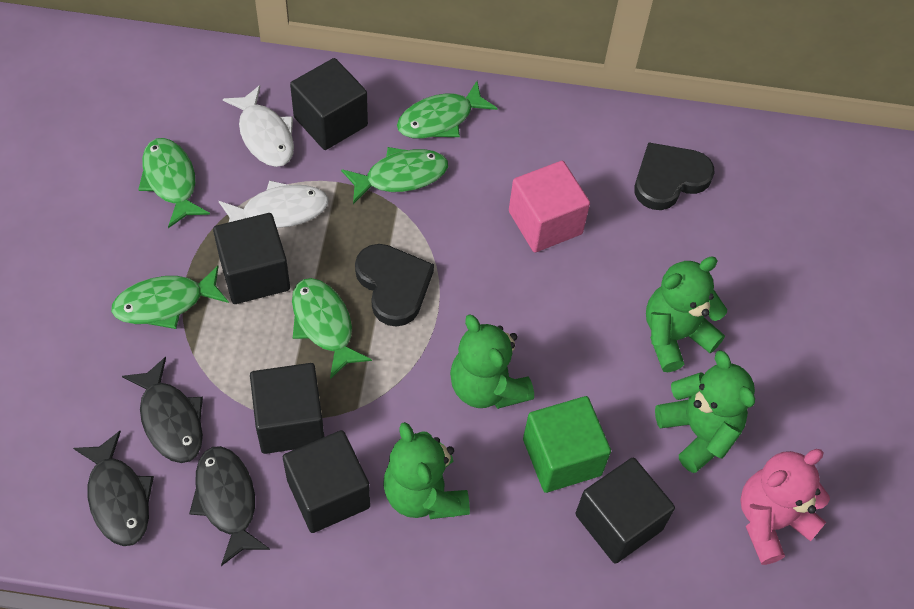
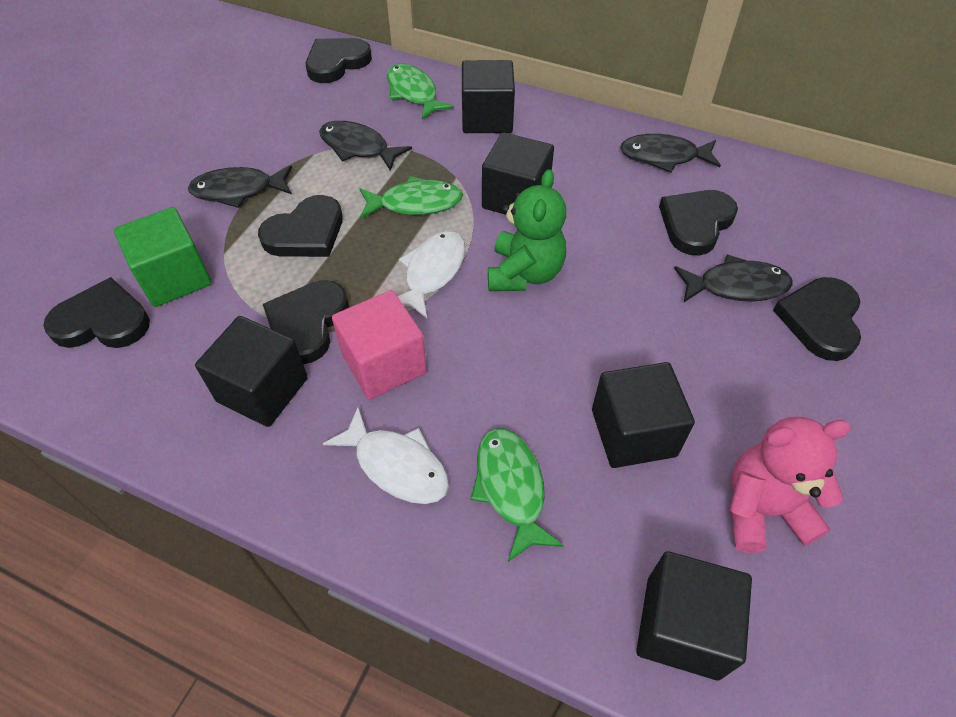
black fish: 3 -> 4
black heart: 2 -> 6
green fish: 5 -> 3
green teddy bear: 4 -> 1

